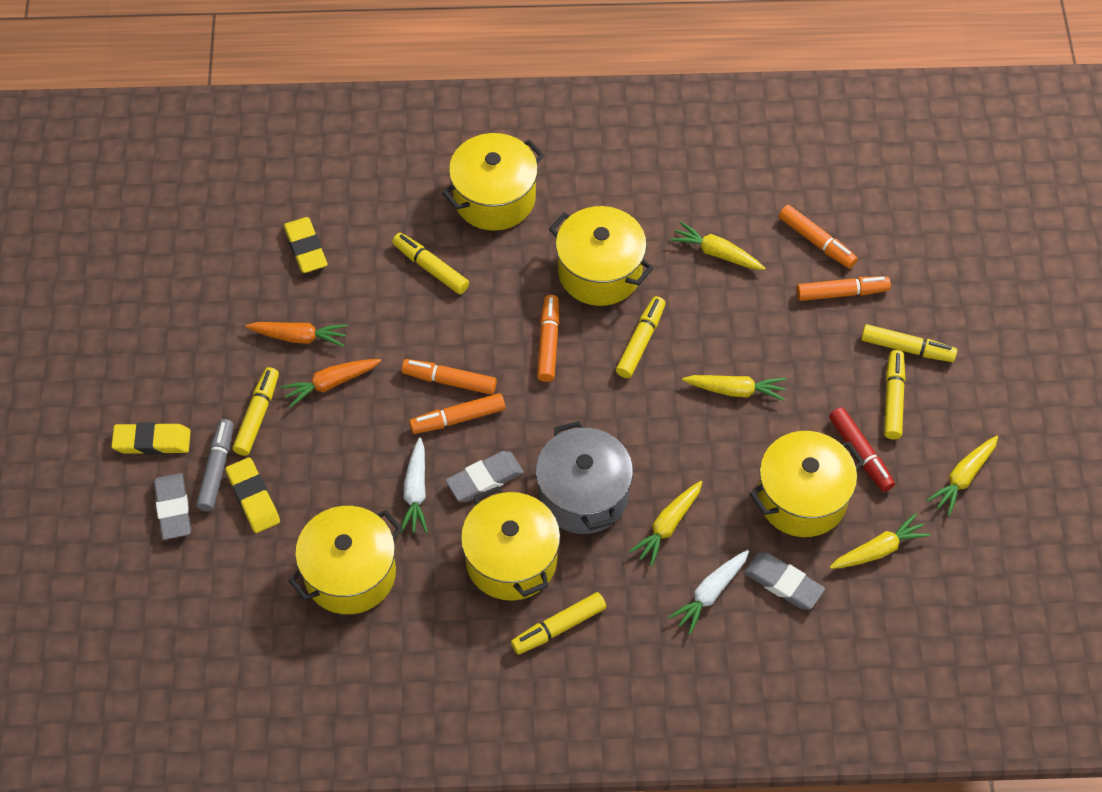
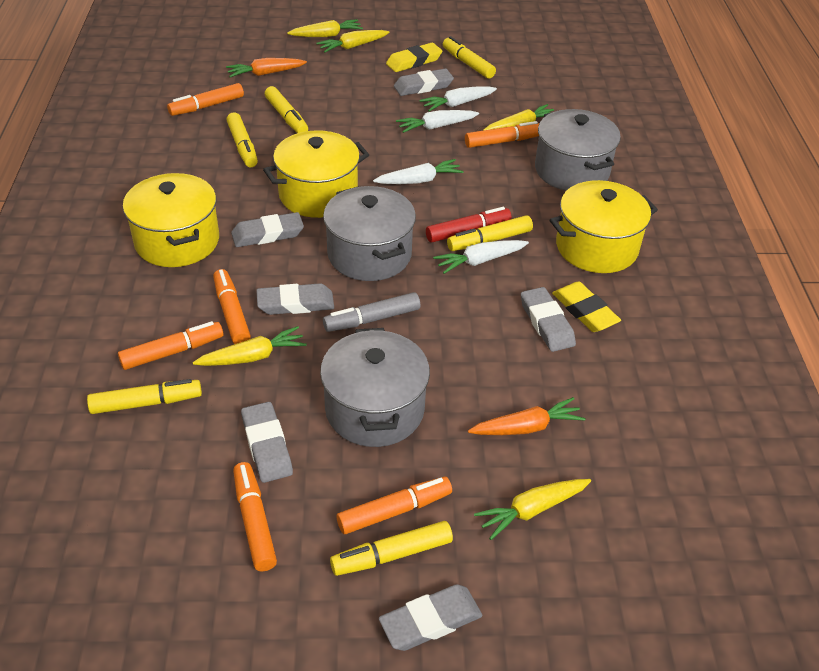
grey eraser: 3 -> 6
grey pot: 1 -> 3
orange marker: 5 -> 6
white carrot: 2 -> 4
yellow eraser: 3 -> 2
yellow pot: 5 -> 3

